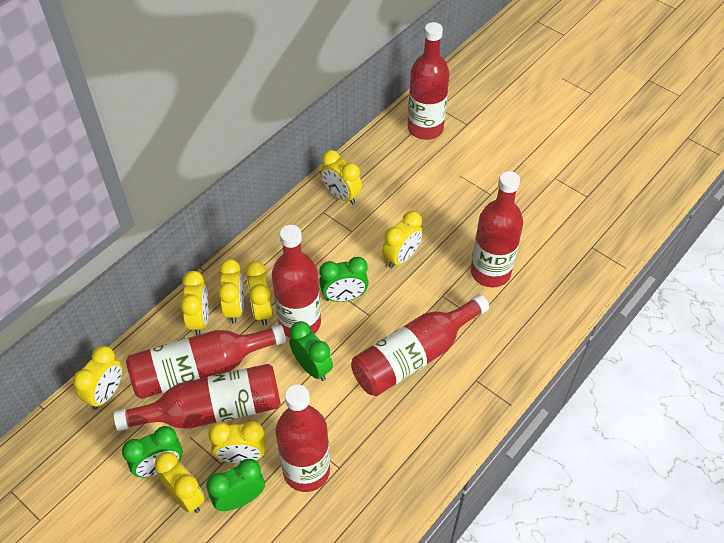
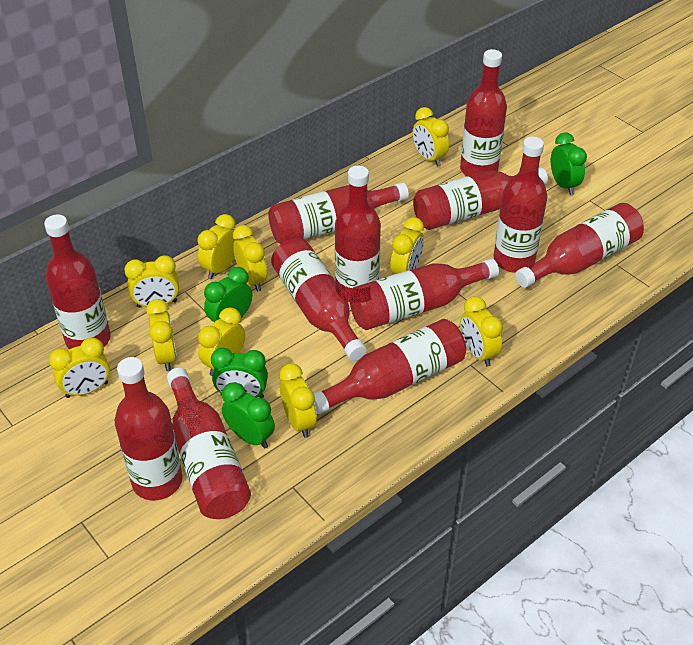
red bottle: 7 -> 12
yellow clock: 8 -> 10

